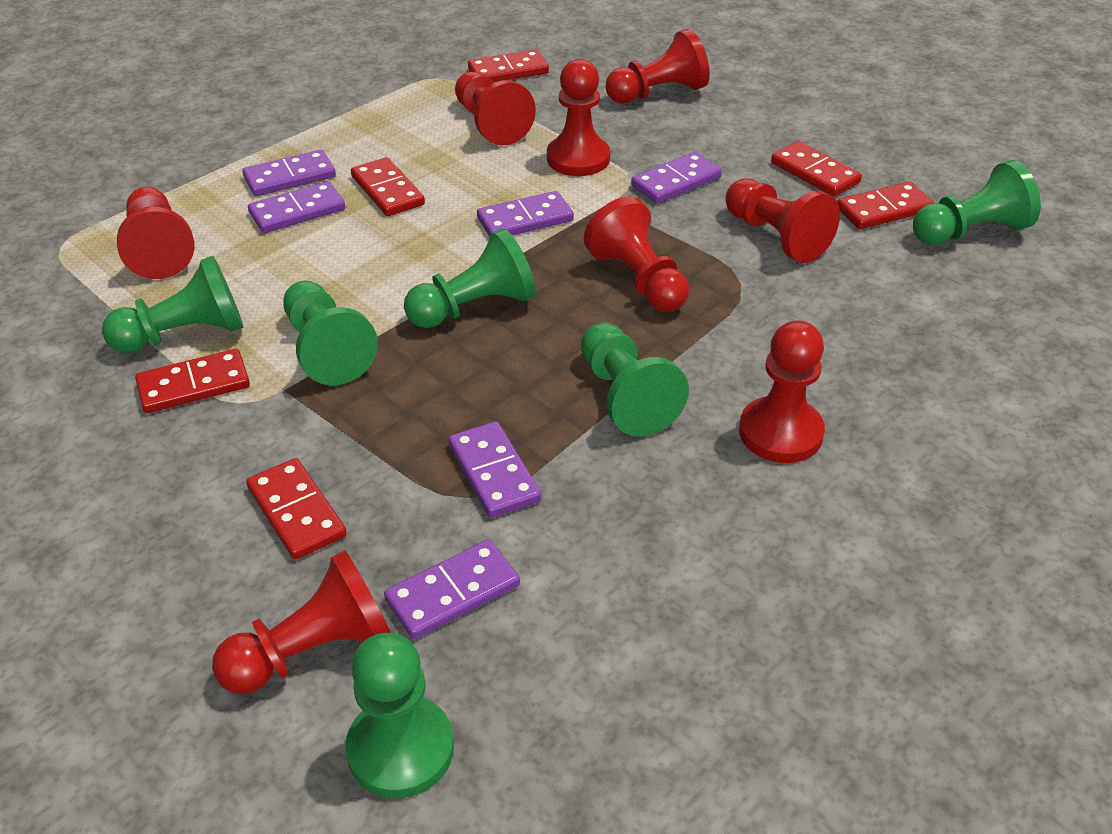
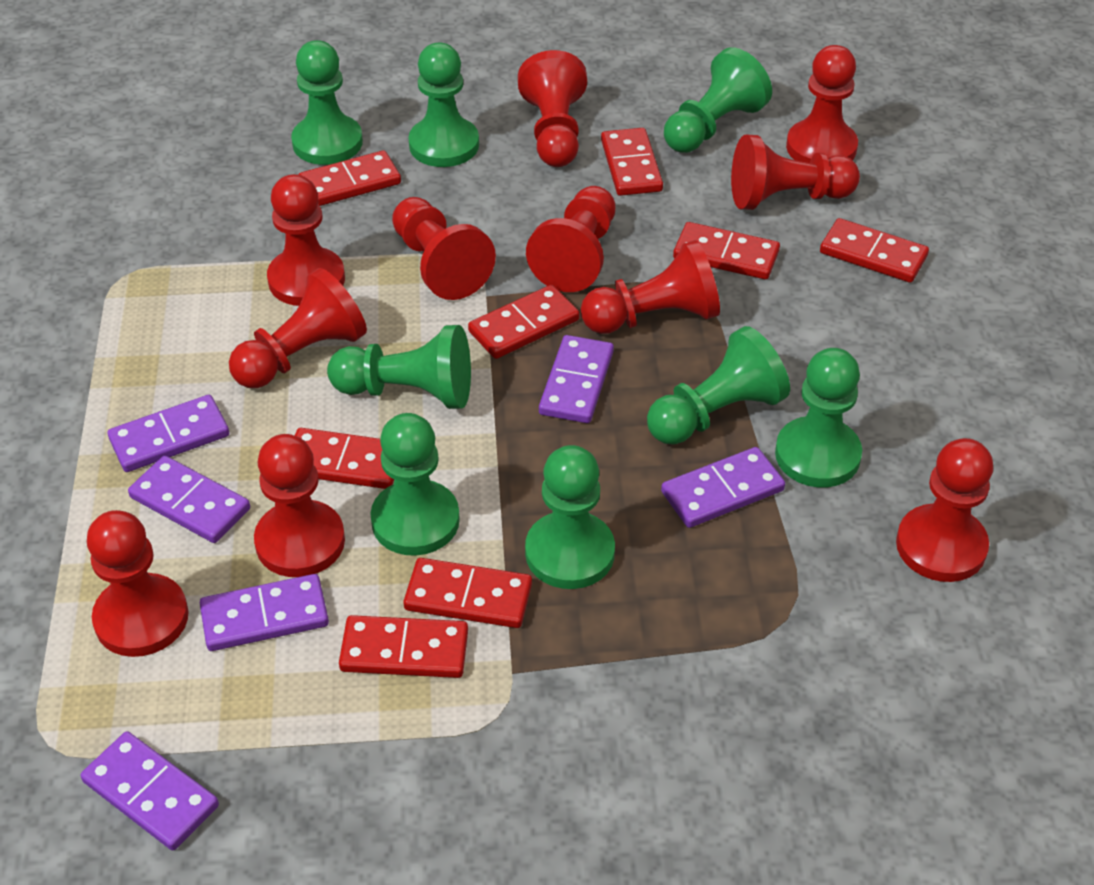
green pawn: 6 -> 8
red domino: 6 -> 8
red pawn: 8 -> 11

